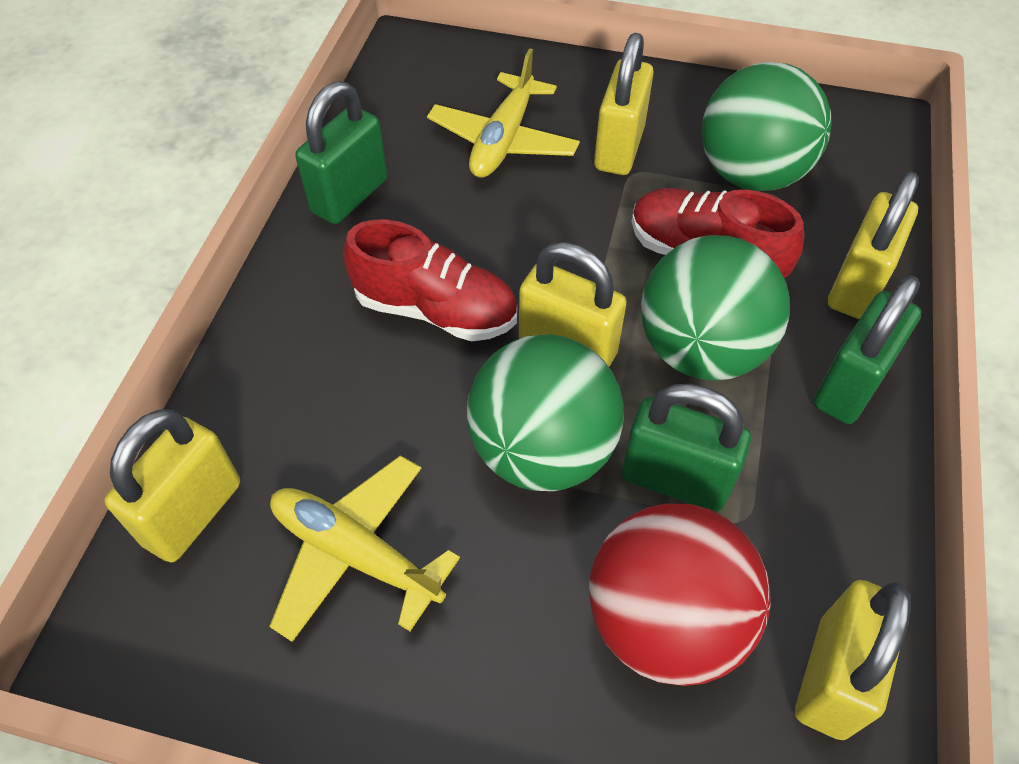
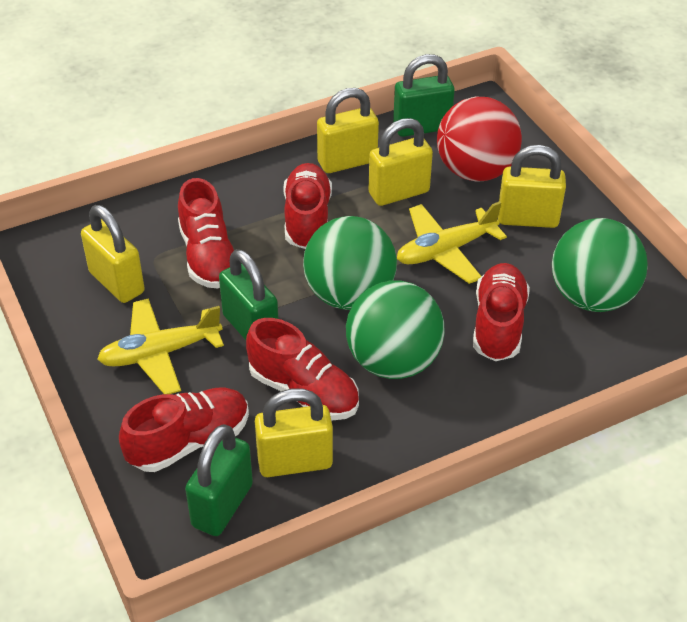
red shoe: 2 -> 5

